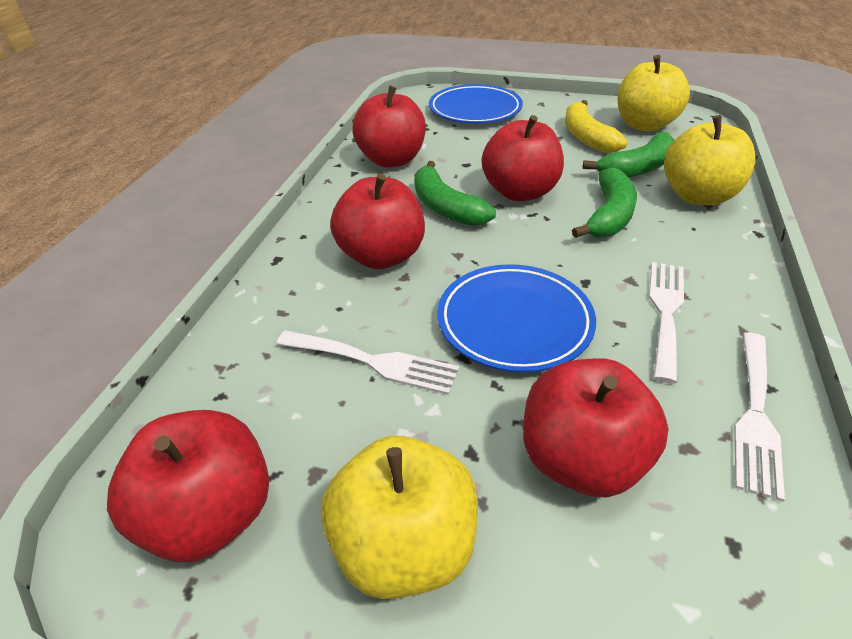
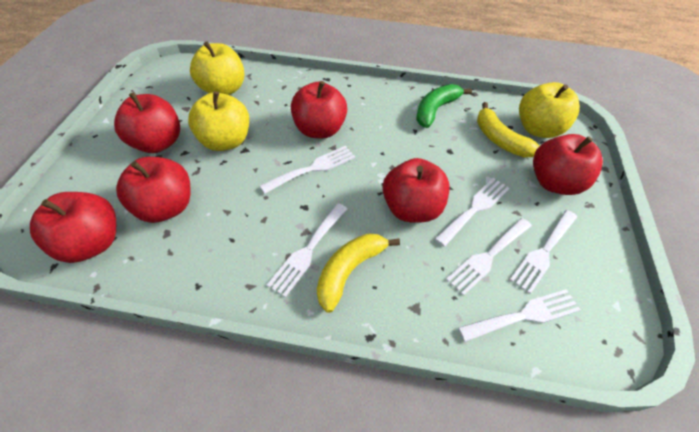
blue plate: 2 -> 0
green banana: 3 -> 1
red apple: 5 -> 6
white fork: 3 -> 6
yellow banana: 1 -> 2

